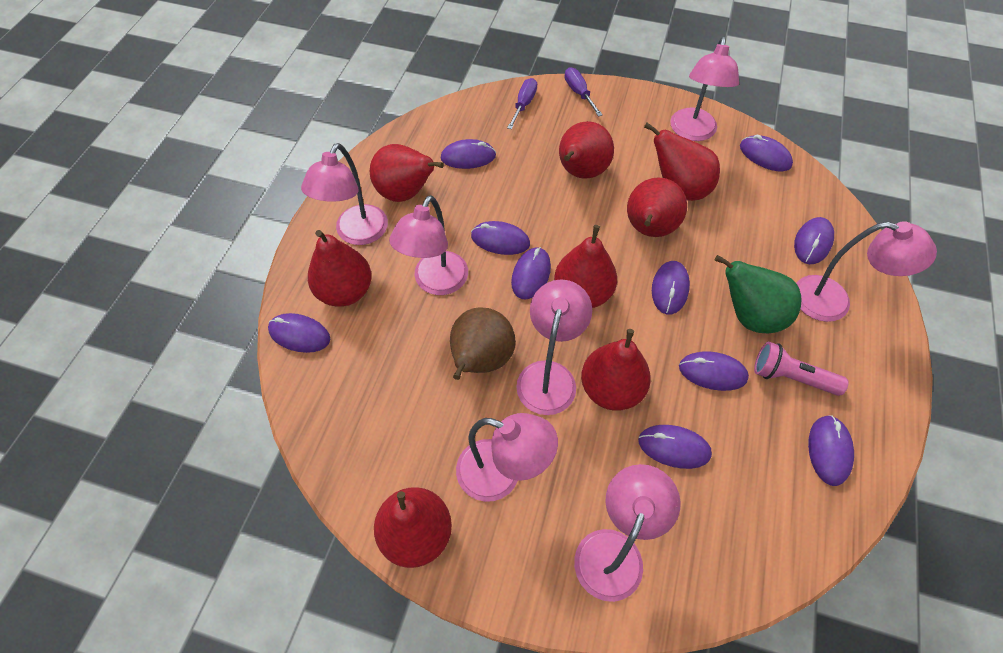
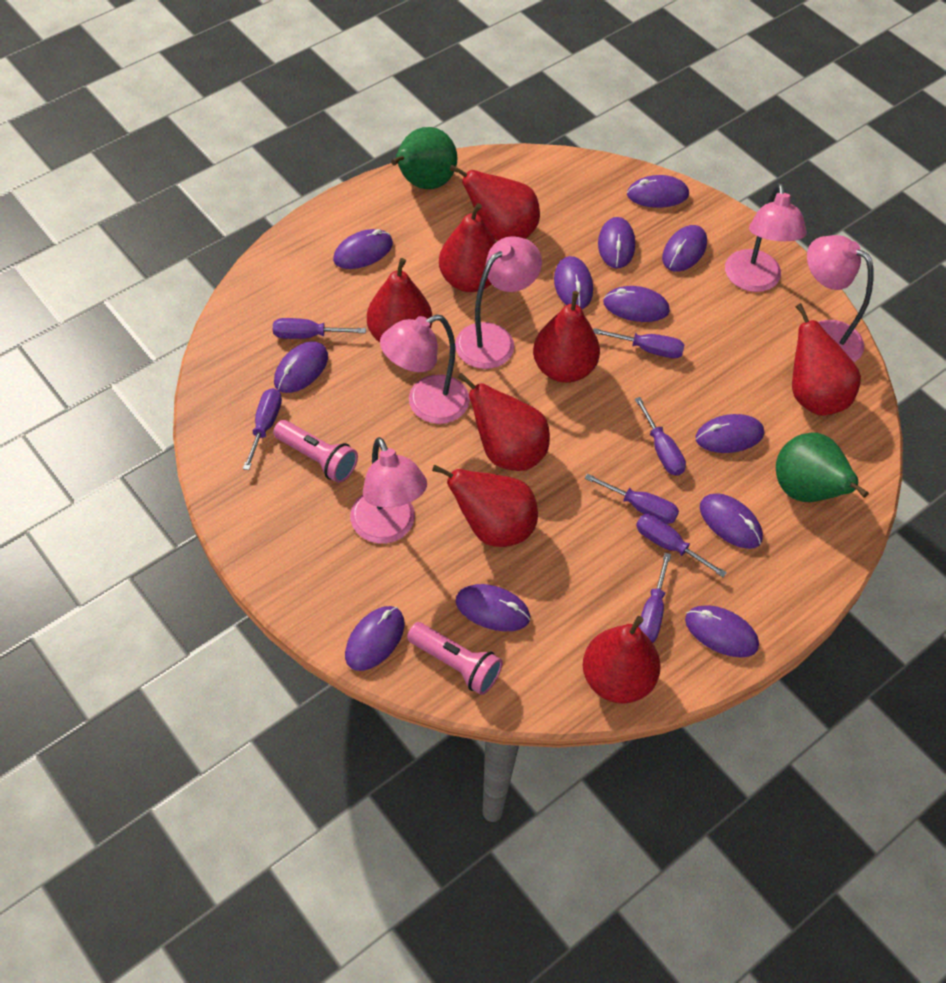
brown pear: 1 -> 0
green pear: 1 -> 2
pink flashlight: 1 -> 2
pink lamp: 7 -> 5
purple mouse: 10 -> 12
purple screwdriver: 2 -> 7

